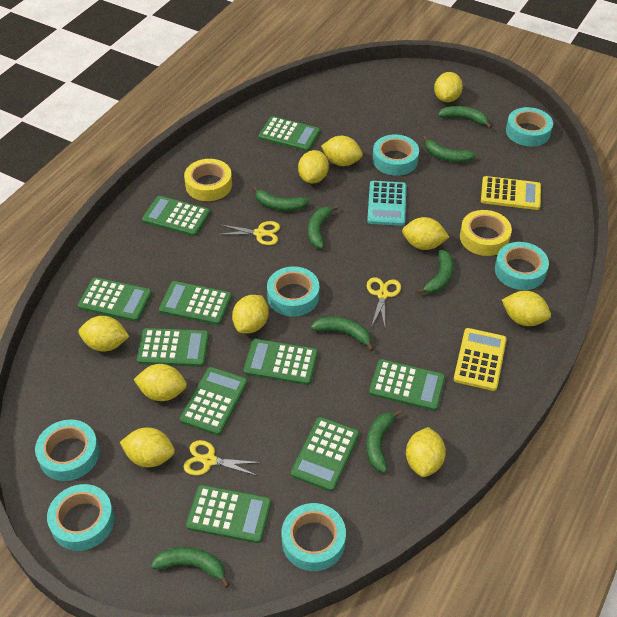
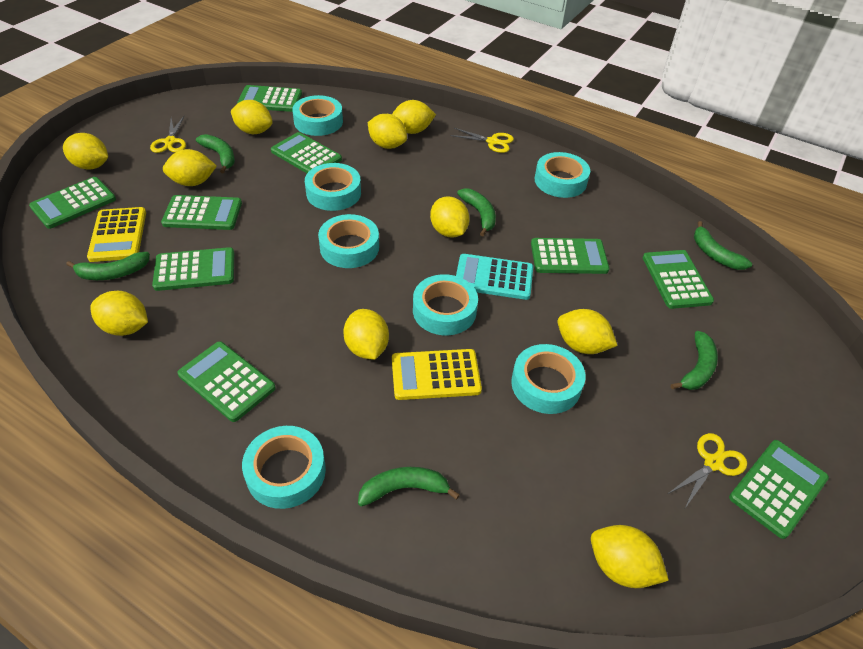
green banana: 8 -> 6
green calculator: 10 -> 9
yellow tape: 2 -> 0

